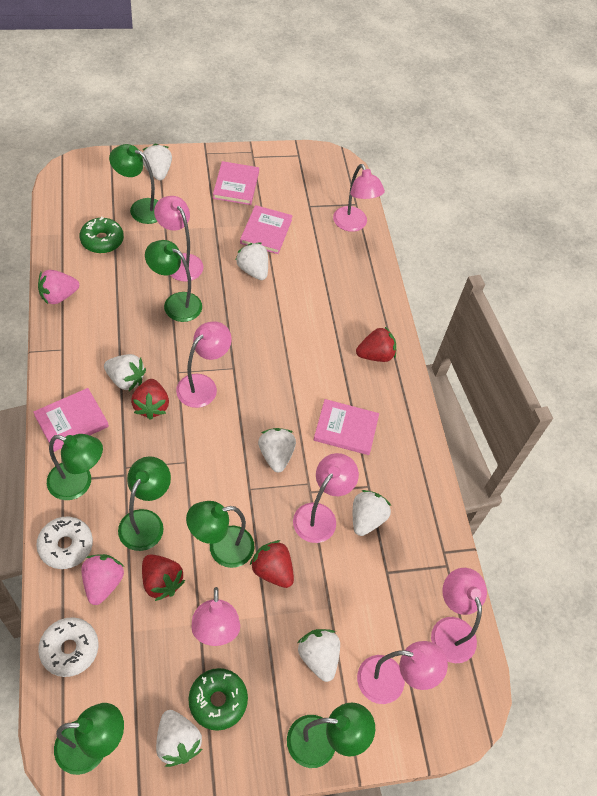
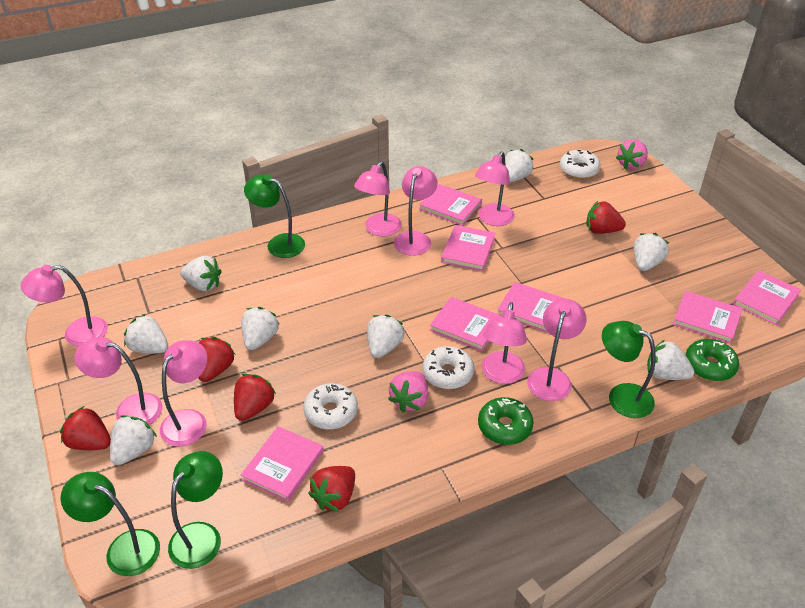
green lamp: 7 -> 4
pink book: 4 -> 7
pink lamp: 7 -> 8
red strawberry: 4 -> 5
white donut: 2 -> 3
white strawberry: 7 -> 8

